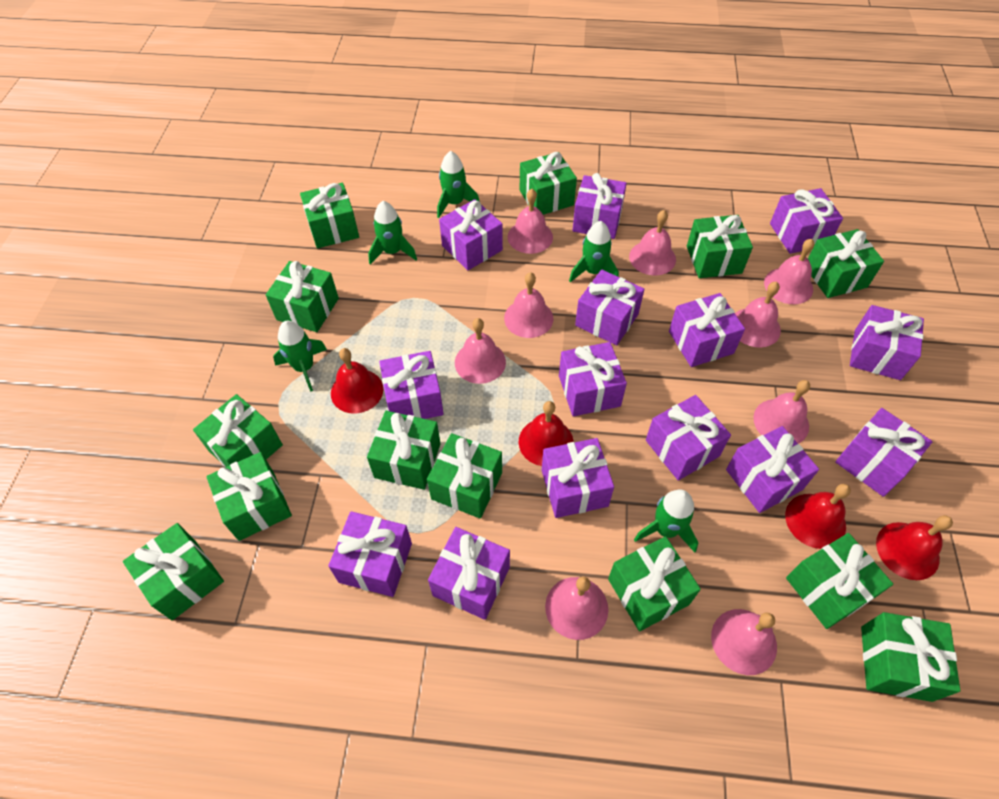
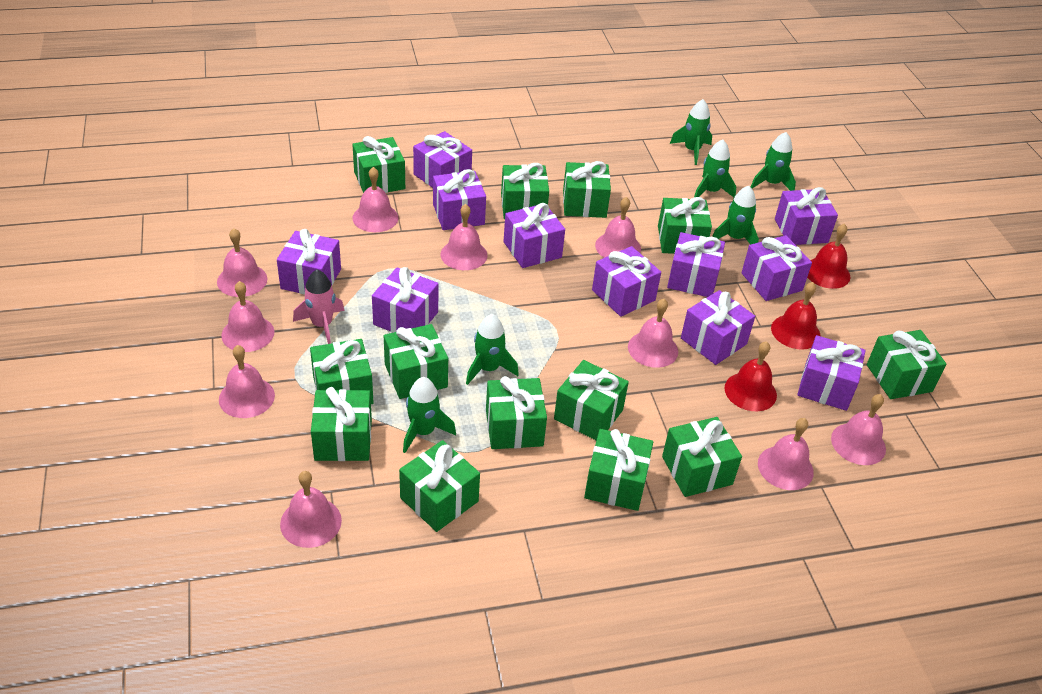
green rocket: 5 -> 6
pink bell: 9 -> 10
pink rocket: 0 -> 1
purple gift: 14 -> 11
red bell: 4 -> 3

